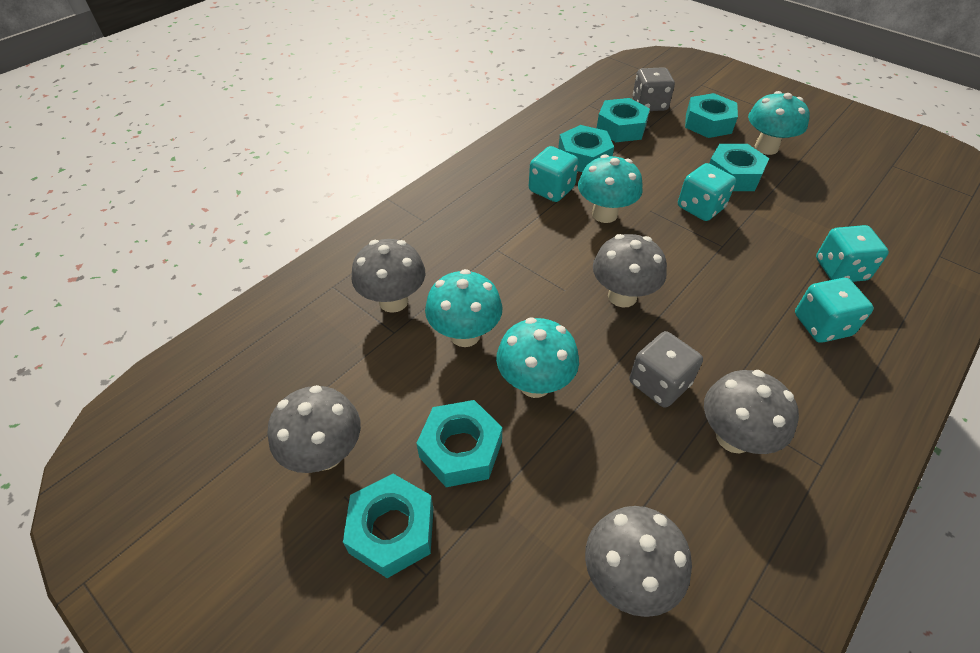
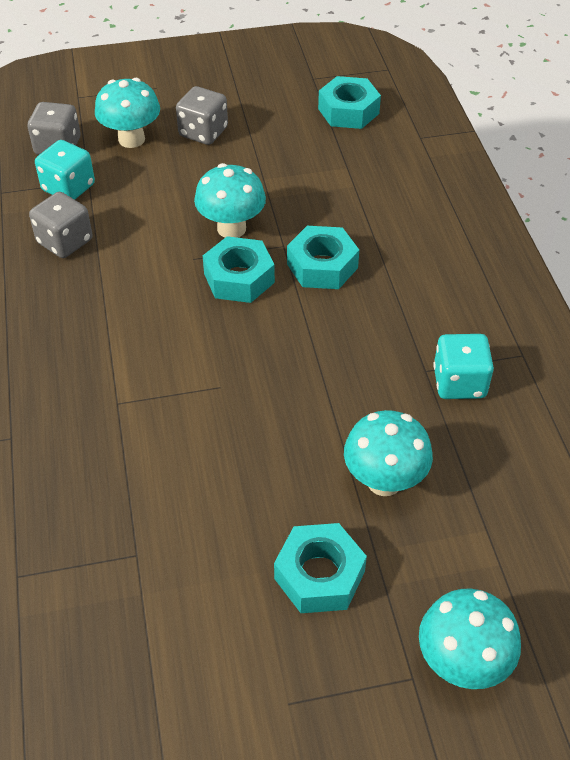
grey dice: 2 -> 3
grey mushroom: 5 -> 0
turquoise dice: 4 -> 2
turquoise nut: 6 -> 4

